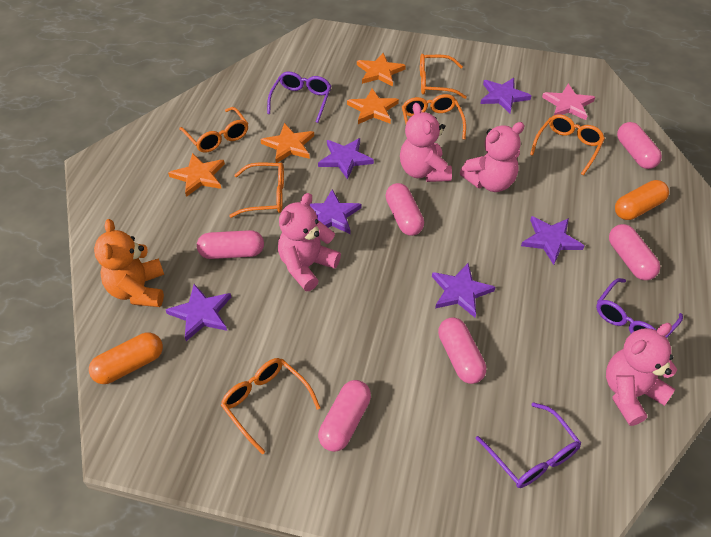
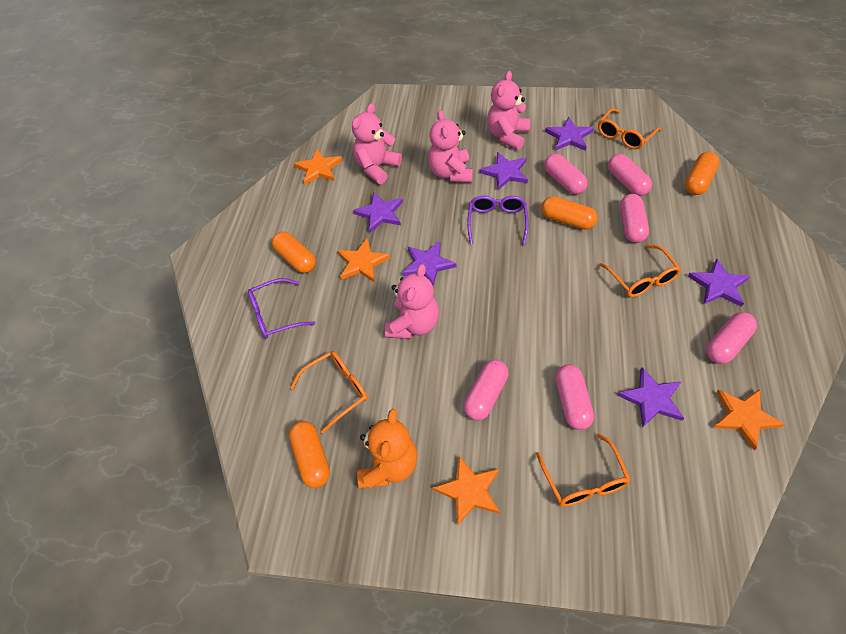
orange capsule: 2 -> 4
orange glasses: 6 -> 4
pink star: 1 -> 0
purple glasses: 3 -> 2

